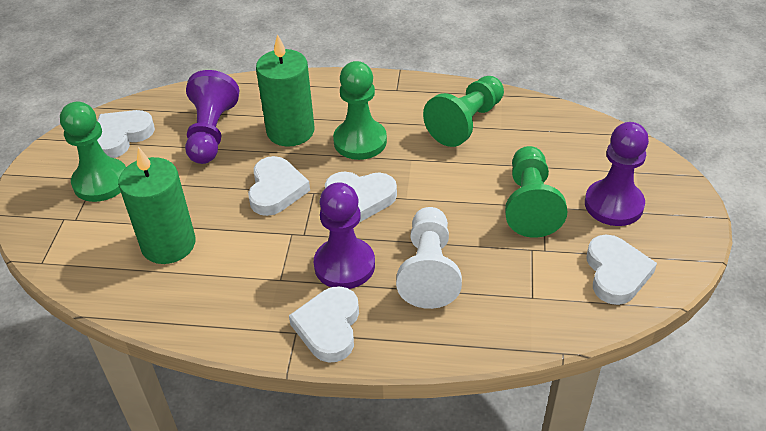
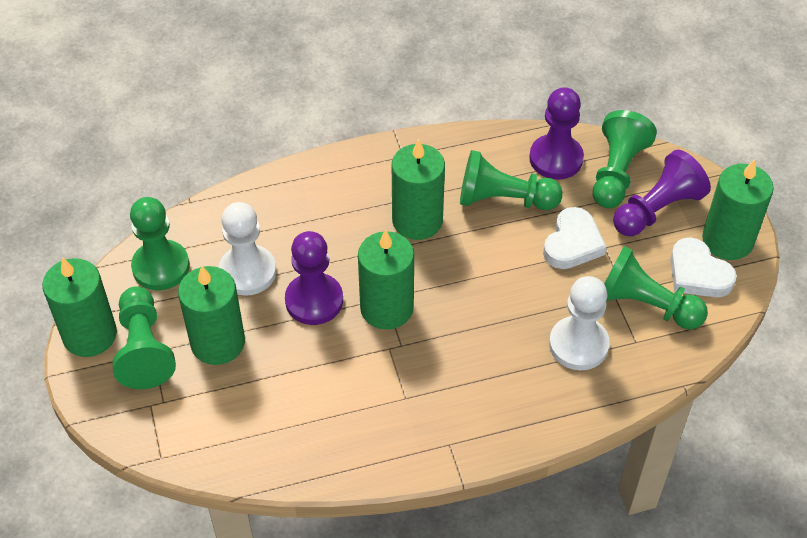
green candle: 2 -> 5
green pawn: 4 -> 5
white heart: 5 -> 2
white pawn: 1 -> 2

